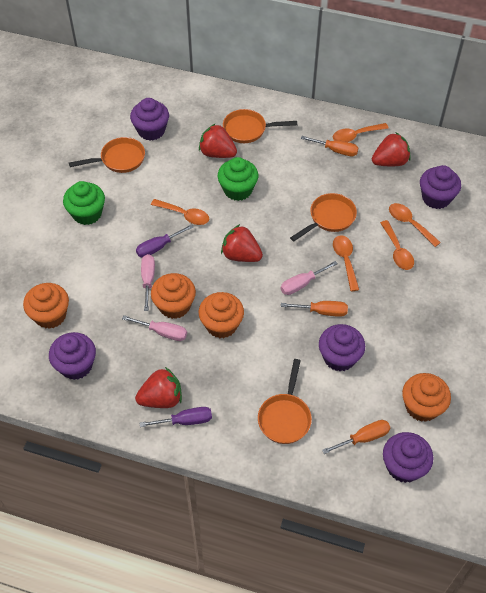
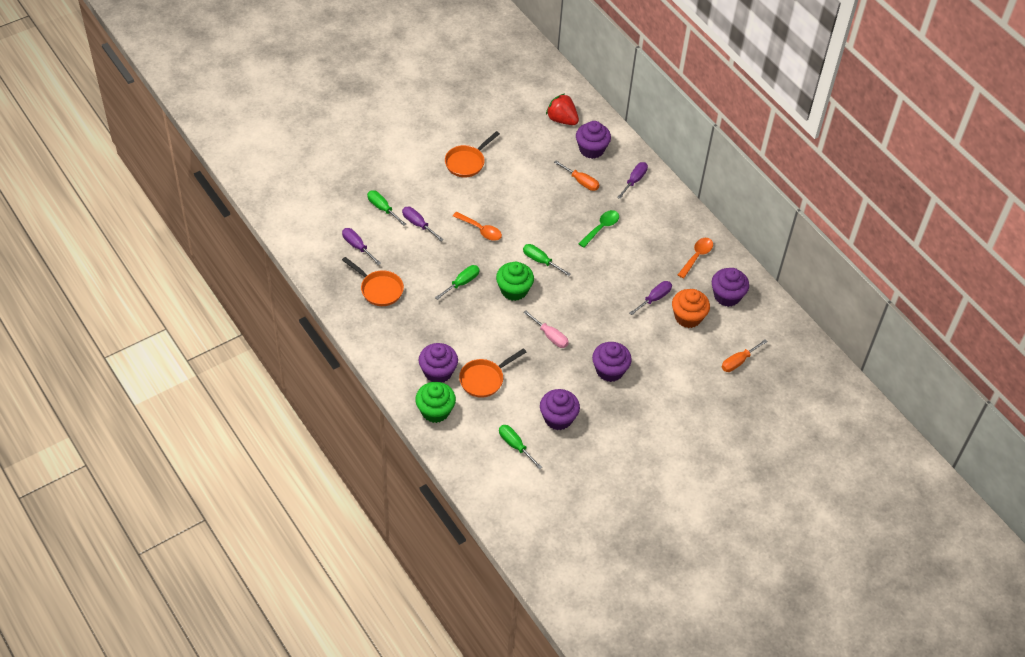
green screwdriver: 0 -> 4
green spoon: 0 -> 1
orange cupcake: 4 -> 1
orange pan: 4 -> 3
orange screwdriver: 3 -> 2
orange spoon: 5 -> 2
pink screwdriver: 3 -> 1
purple screwdriver: 2 -> 4
red strawberry: 4 -> 1

